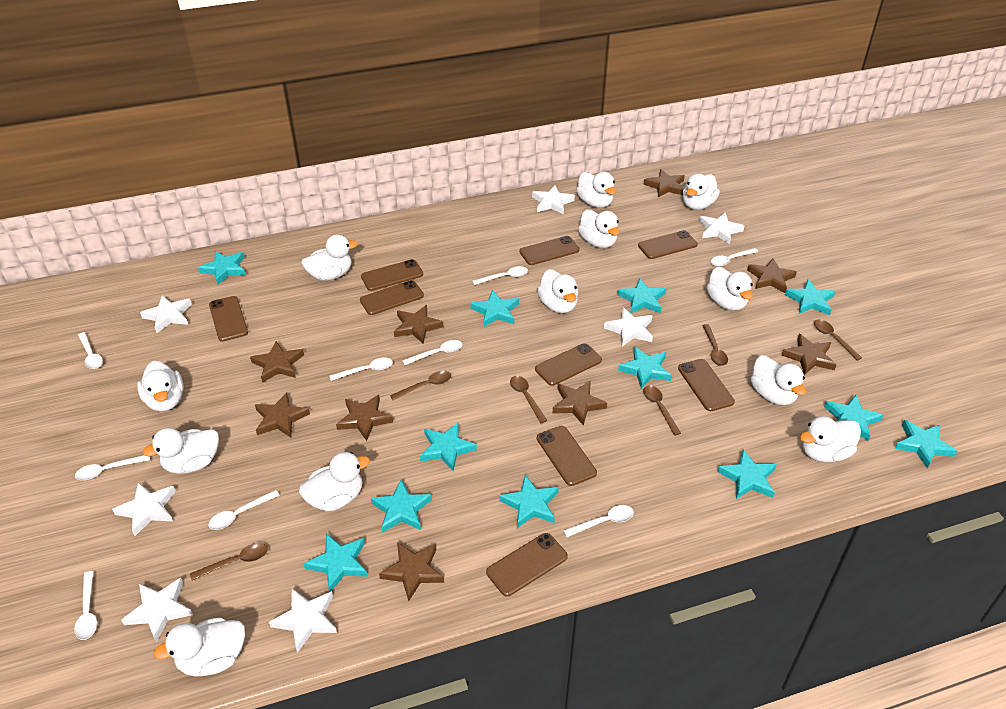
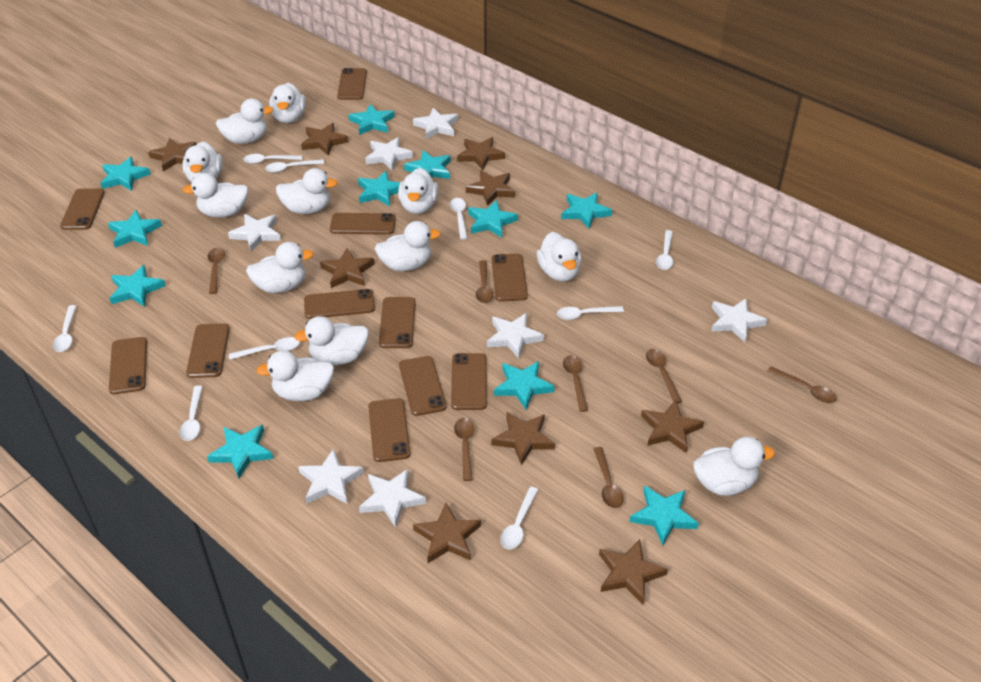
brown phone: 9 -> 11
brown spoon: 6 -> 7
turquoise star: 12 -> 11

